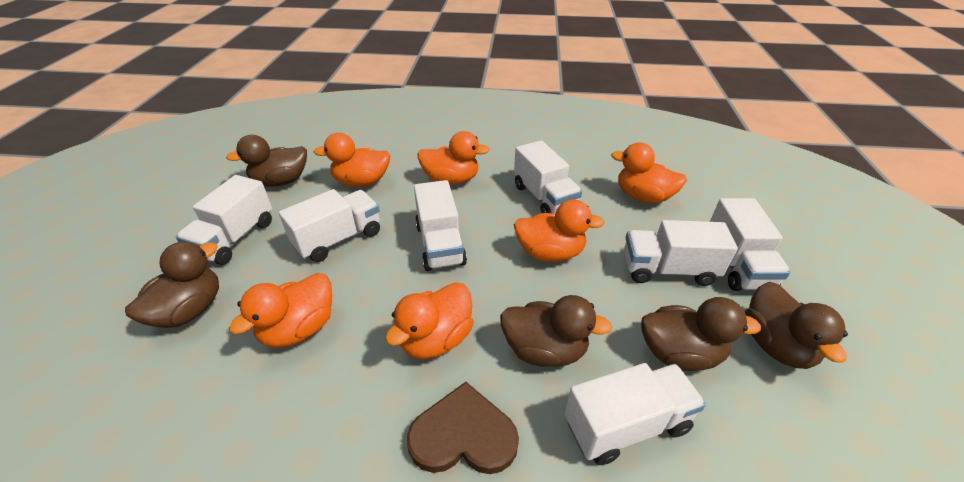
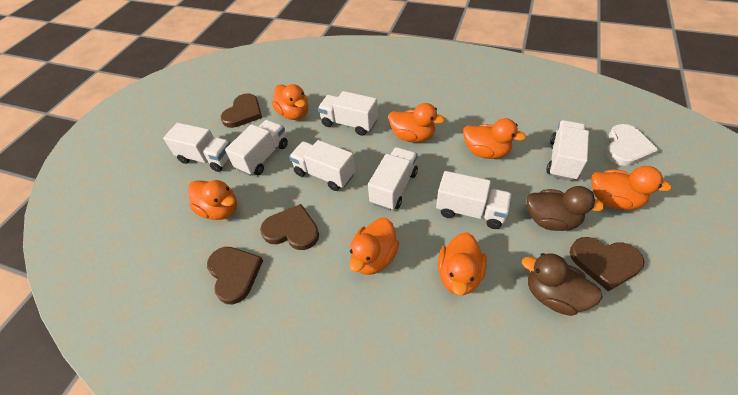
brown duck: 5 -> 2
brown heart: 1 -> 4
orange duck: 6 -> 7
white heart: 0 -> 1

